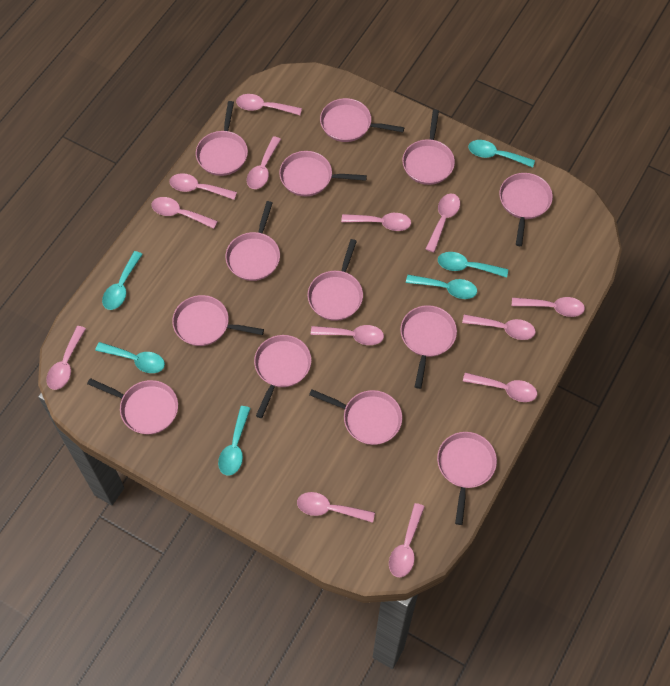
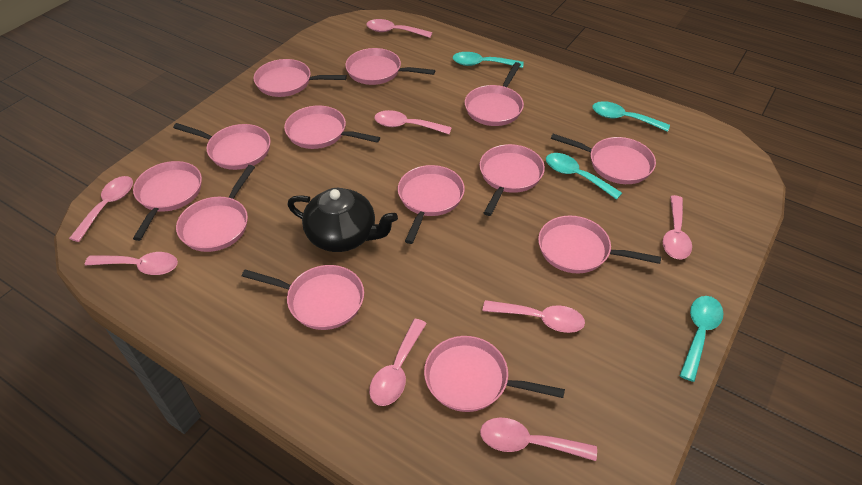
black teapot: 0 -> 1
pink spoon: 13 -> 8
turquoise spoon: 6 -> 4

